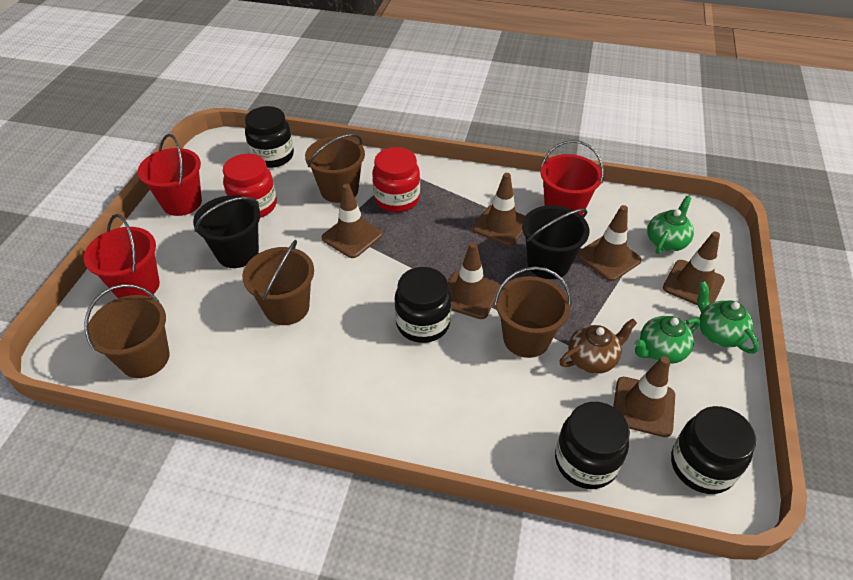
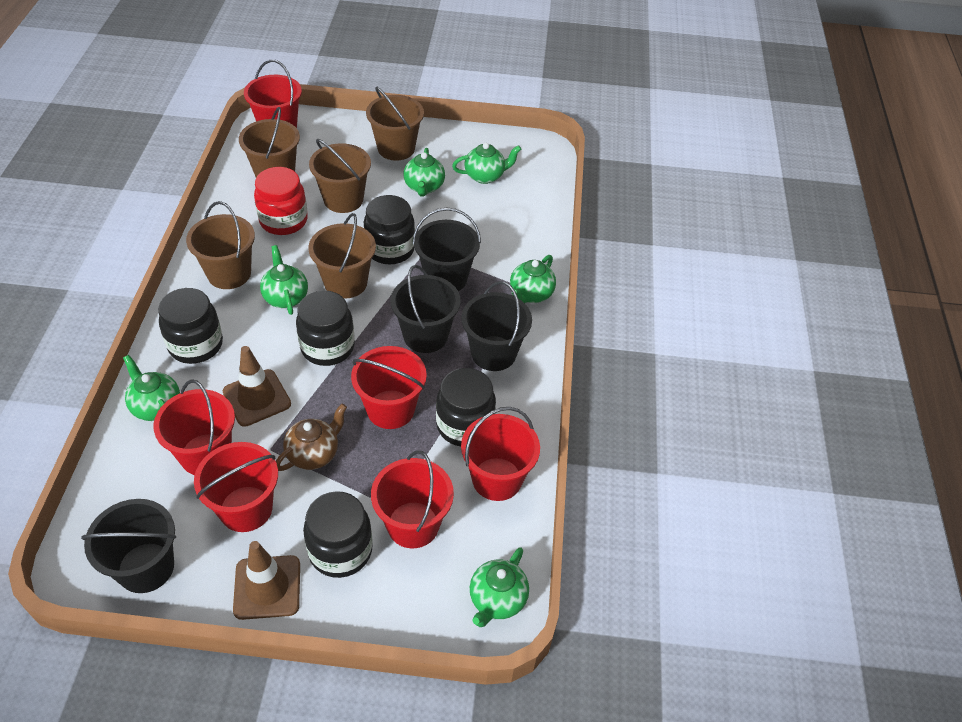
black bucket: 2 -> 4
black jar: 4 -> 5
brown bucket: 4 -> 5
brown traffic cone: 6 -> 2
green teapot: 3 -> 6
red bucket: 3 -> 6
red jar: 2 -> 1

